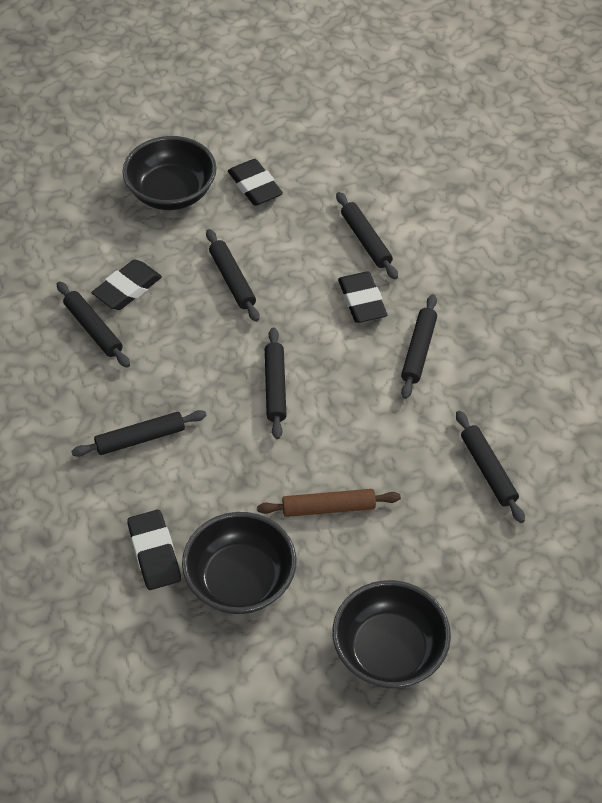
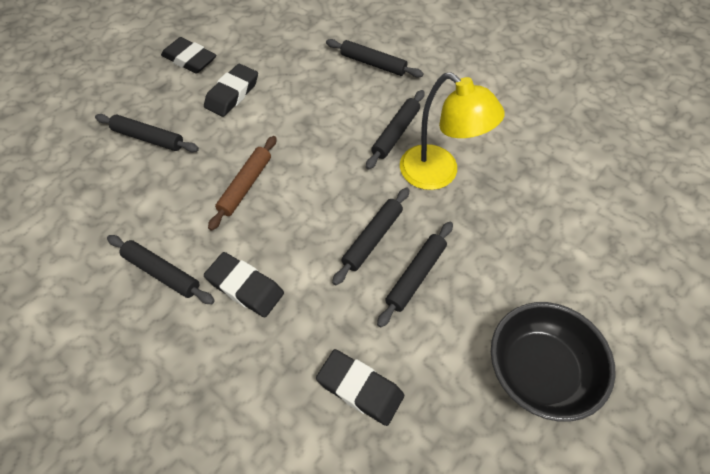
black bowl: 3 -> 1
black rolling pin: 7 -> 6
yellow lamp: 0 -> 1

